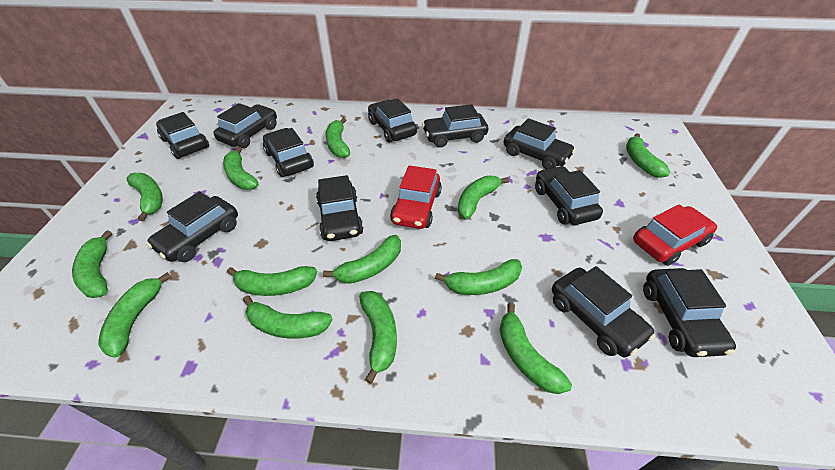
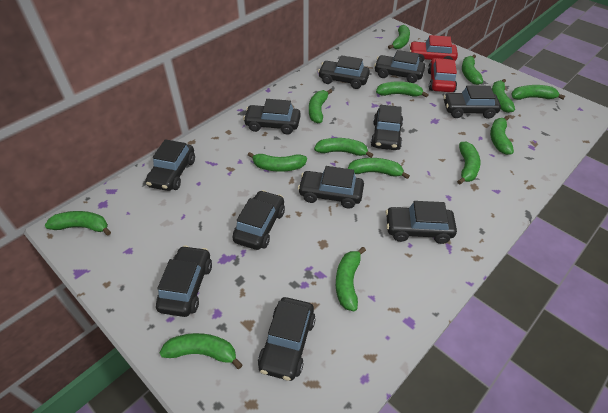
green banana: 13 -> 14

